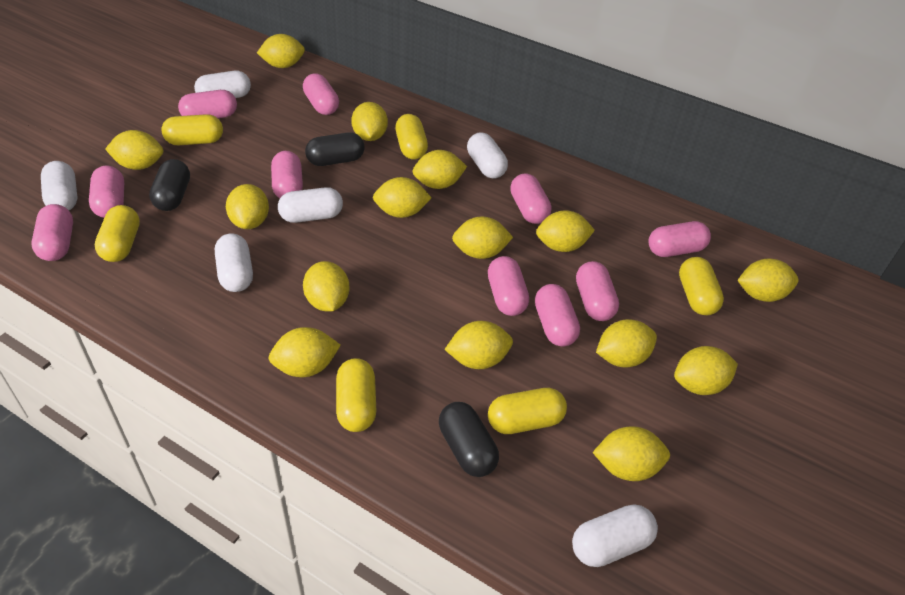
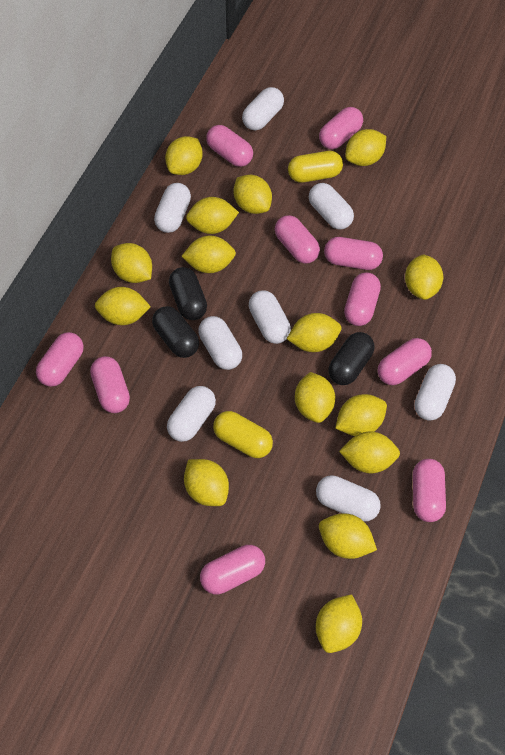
white capsule: 6 -> 8
yellow capsule: 6 -> 2

